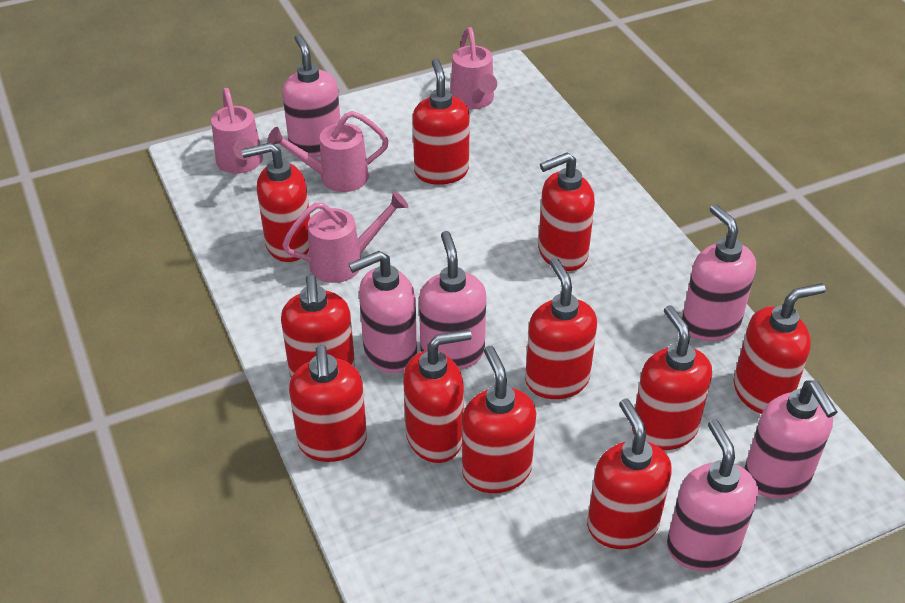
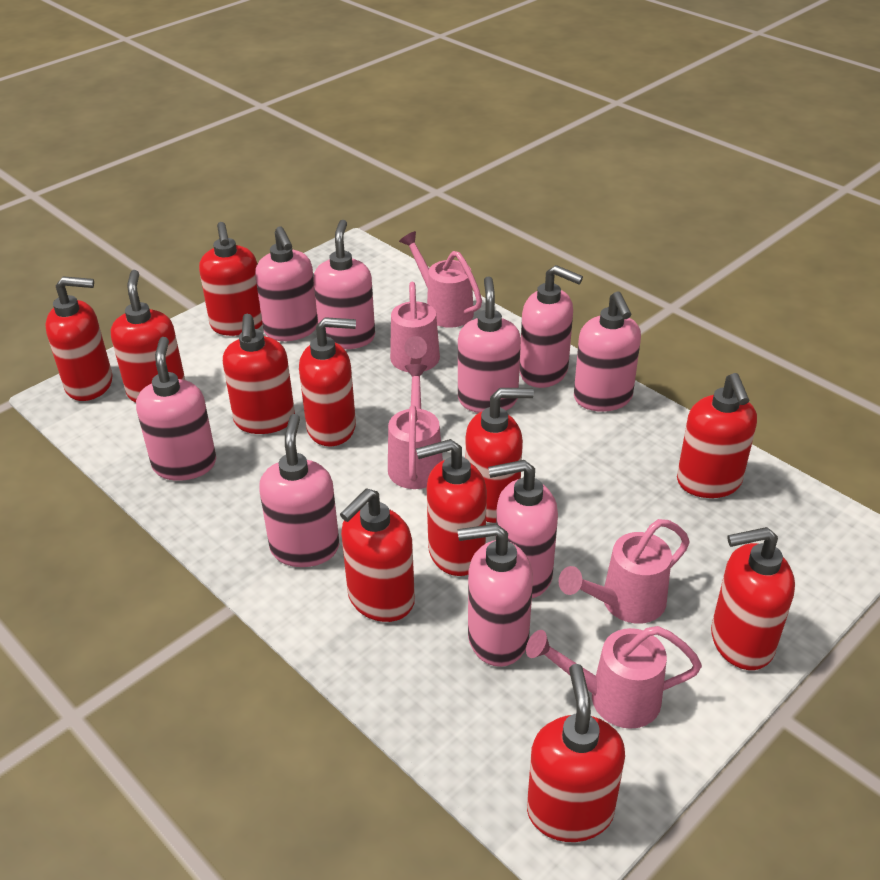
pink soap dispenser: 6 -> 9
pink watering can: 4 -> 5

